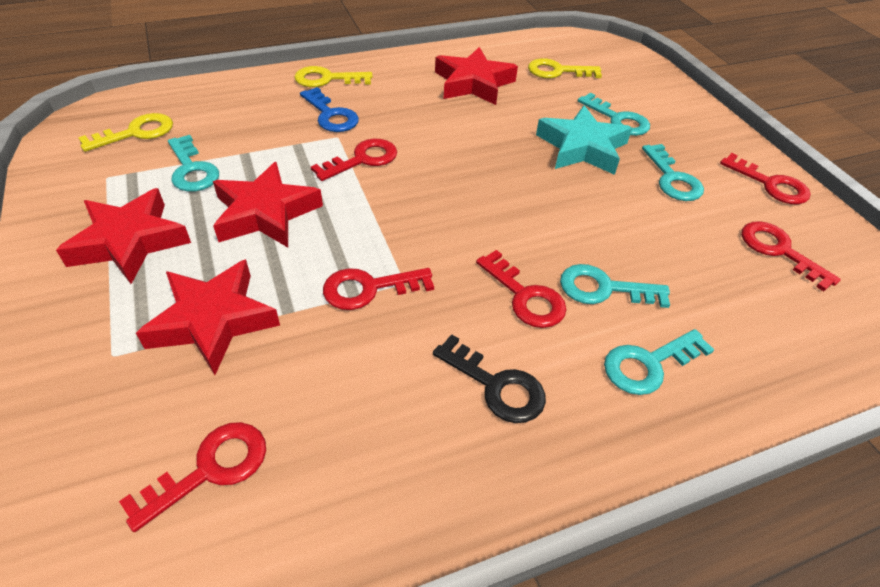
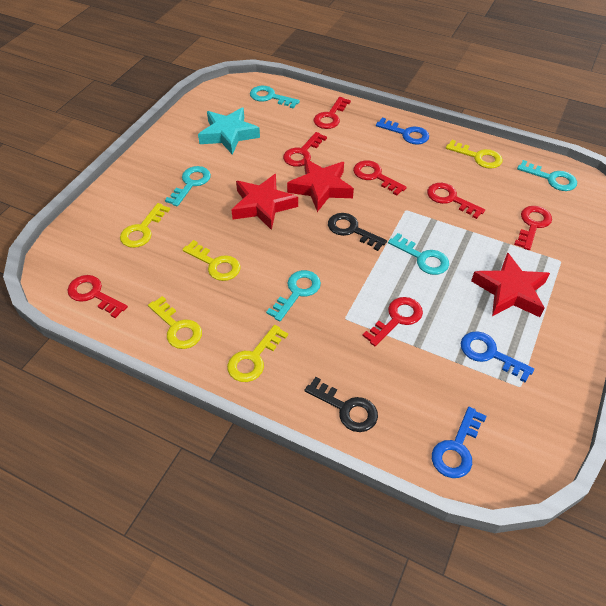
black key: 1 -> 2
blue key: 1 -> 3
red key: 6 -> 7
red star: 4 -> 3
yellow key: 3 -> 5

